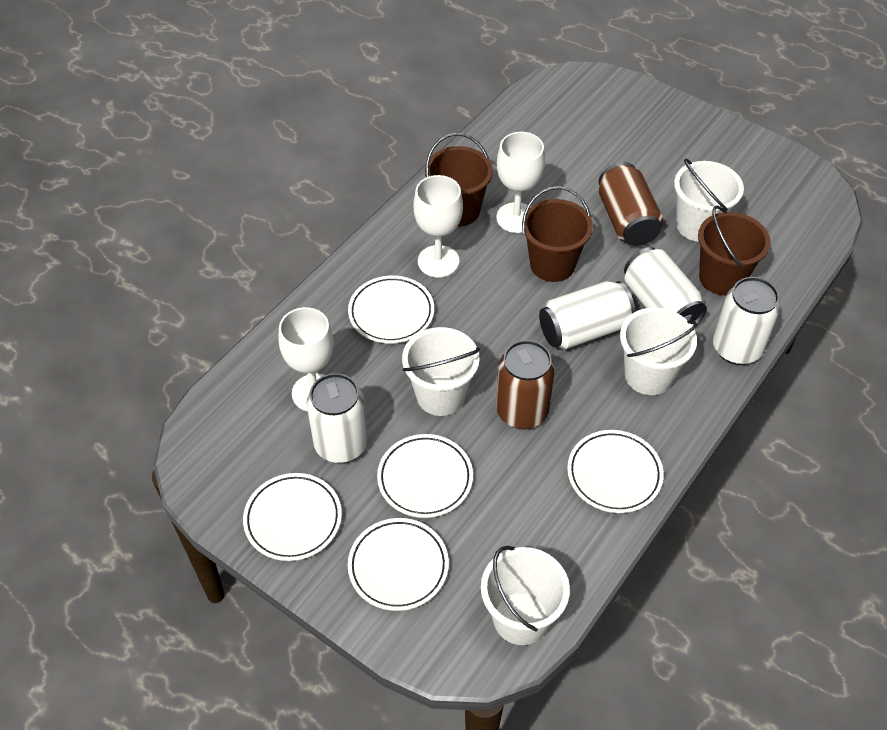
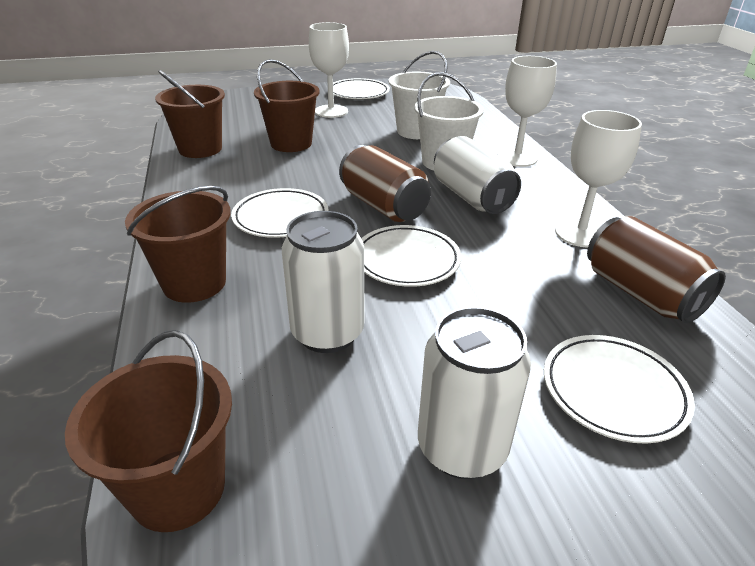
brown bucket: 3 -> 4
white bucket: 4 -> 2
white can: 4 -> 3
white plate: 5 -> 4

